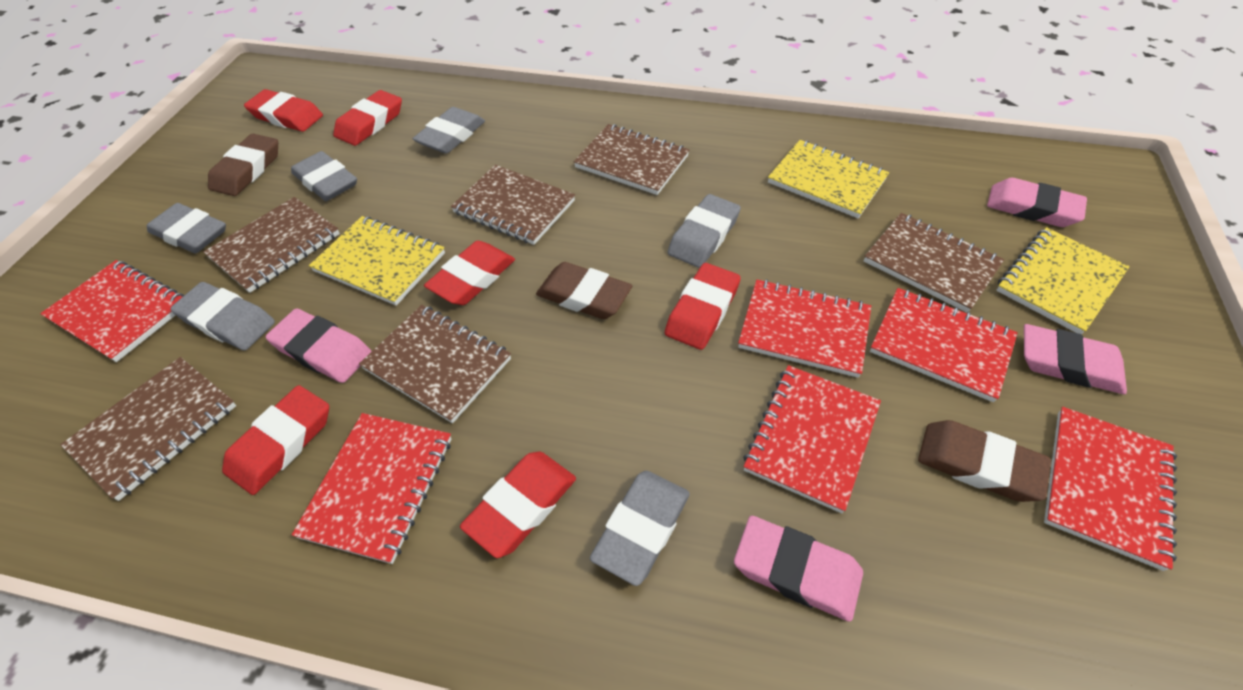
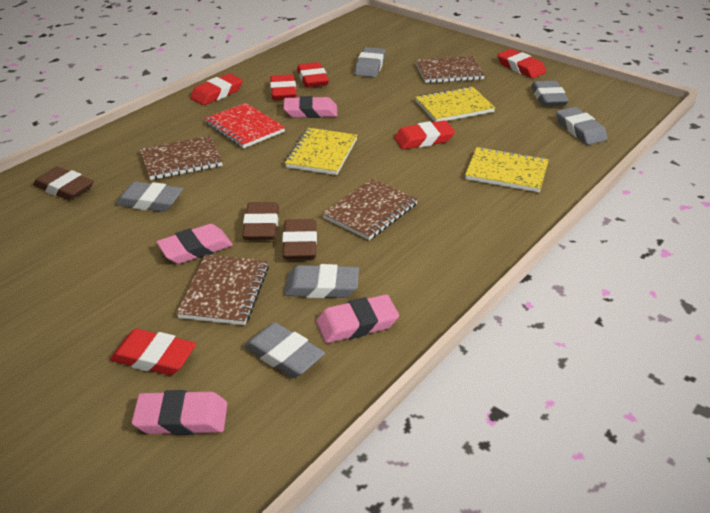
brown notebook: 6 -> 4
red notebook: 6 -> 1

